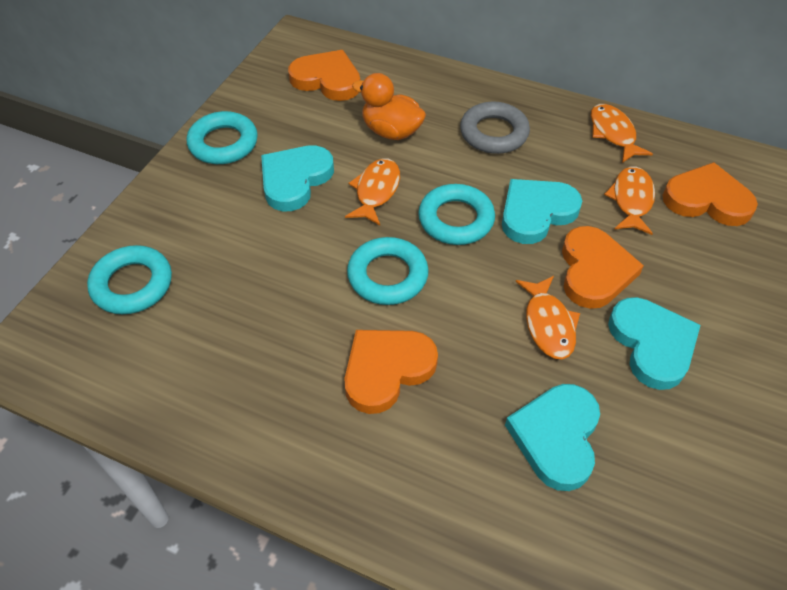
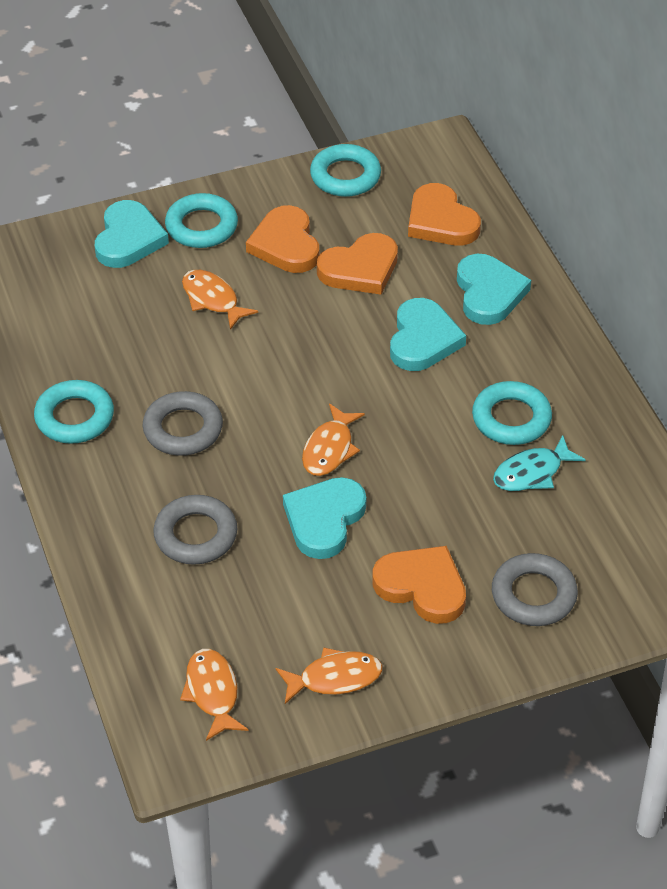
grey ring: 1 -> 3
orange duck: 1 -> 0
turquoise fish: 0 -> 1

